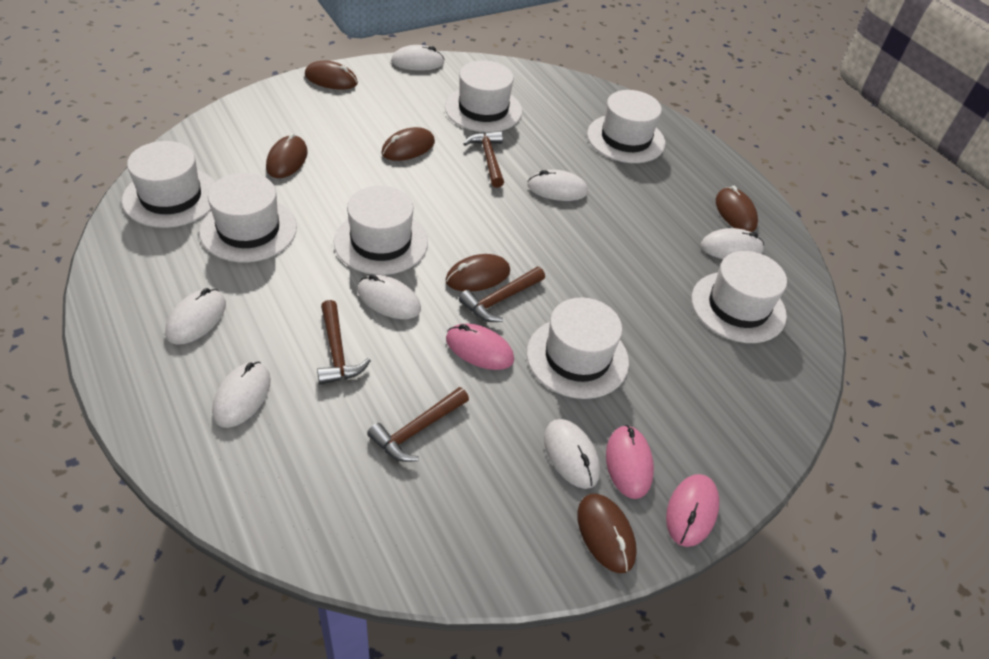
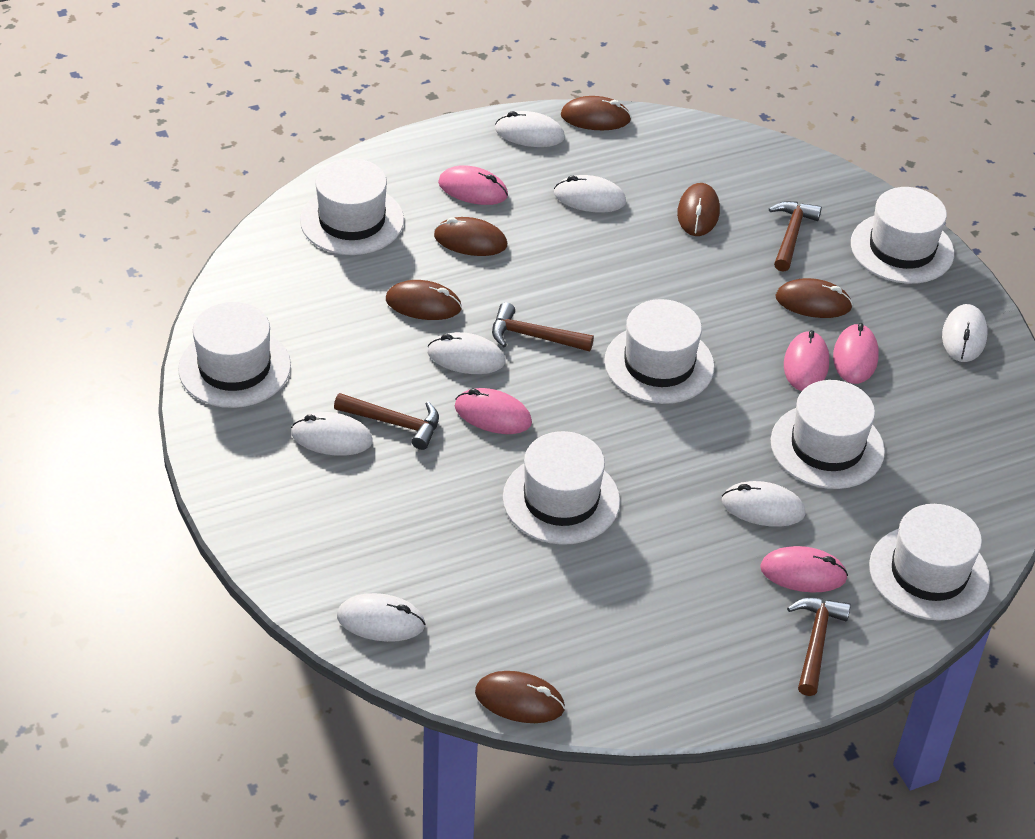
pink mouse: 3 -> 5

